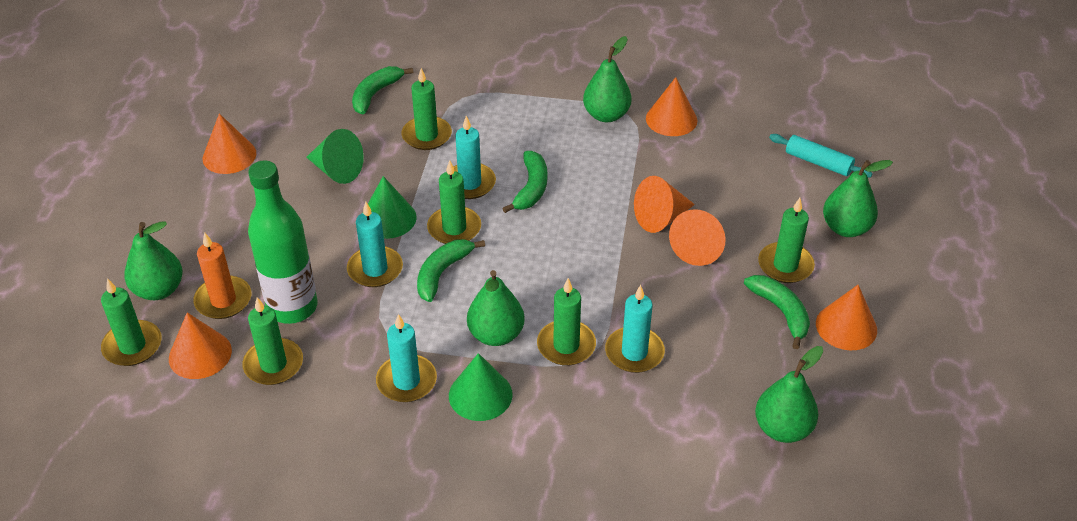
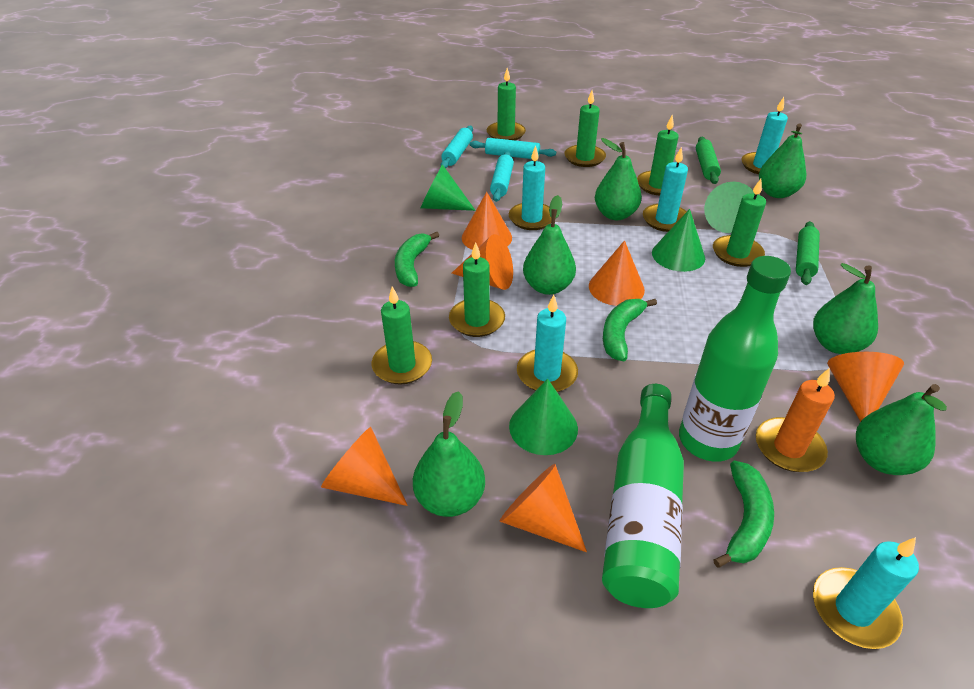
green banana: 4 -> 3
green bottle: 1 -> 2
green cone: 3 -> 4
green pear: 5 -> 6
green rolling pin: 0 -> 2
turquoise candle: 4 -> 5
turquoise rolling pin: 1 -> 3

